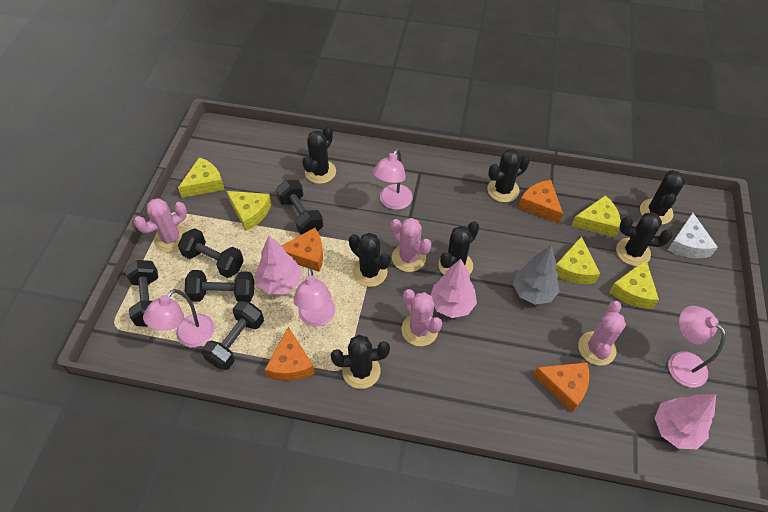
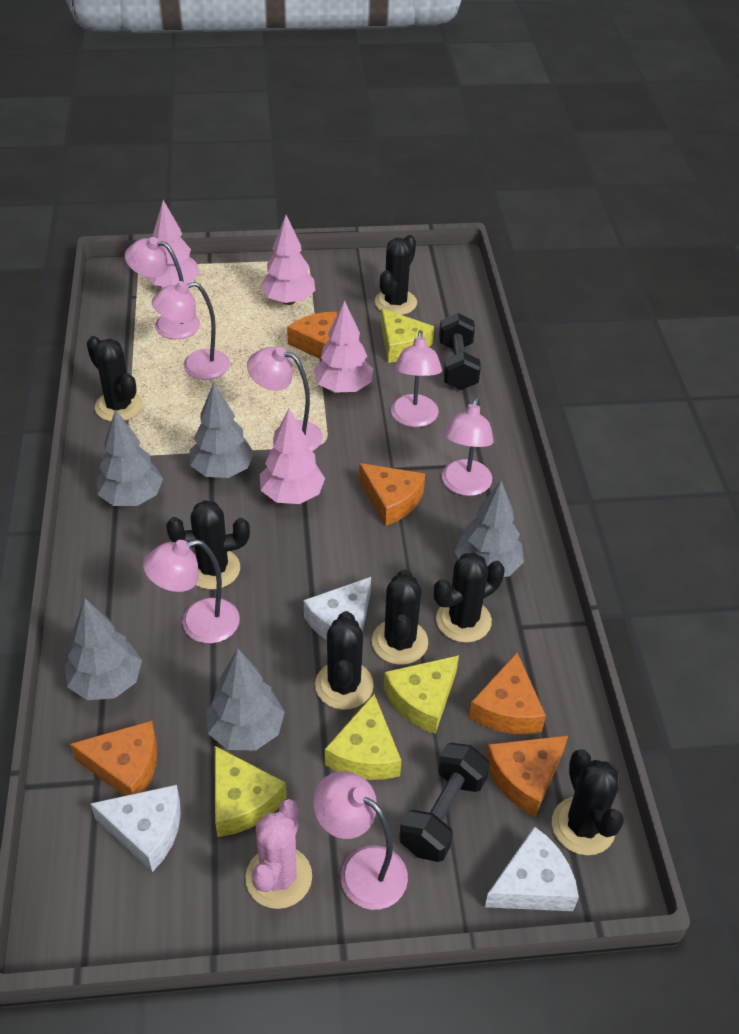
black dumbbell: 5 -> 2
grey tree: 1 -> 5
orange cheese: 4 -> 5
pink cactus: 4 -> 1
pink lamp: 4 -> 7
pink tree: 3 -> 4
white cheese: 1 -> 3
yellow cheese: 5 -> 4

